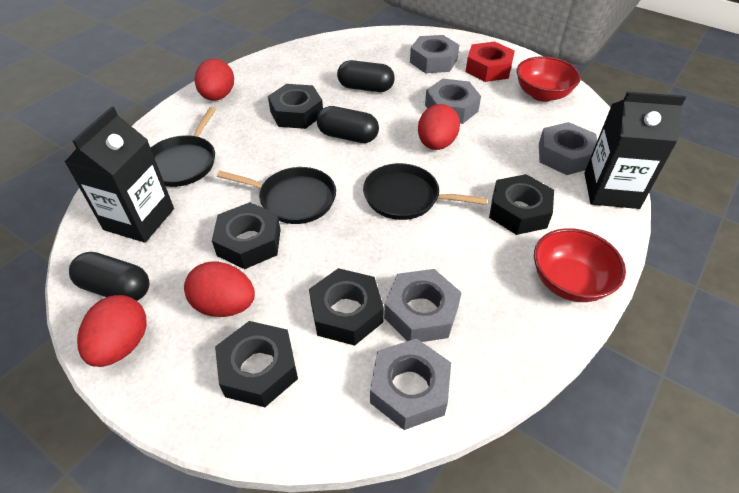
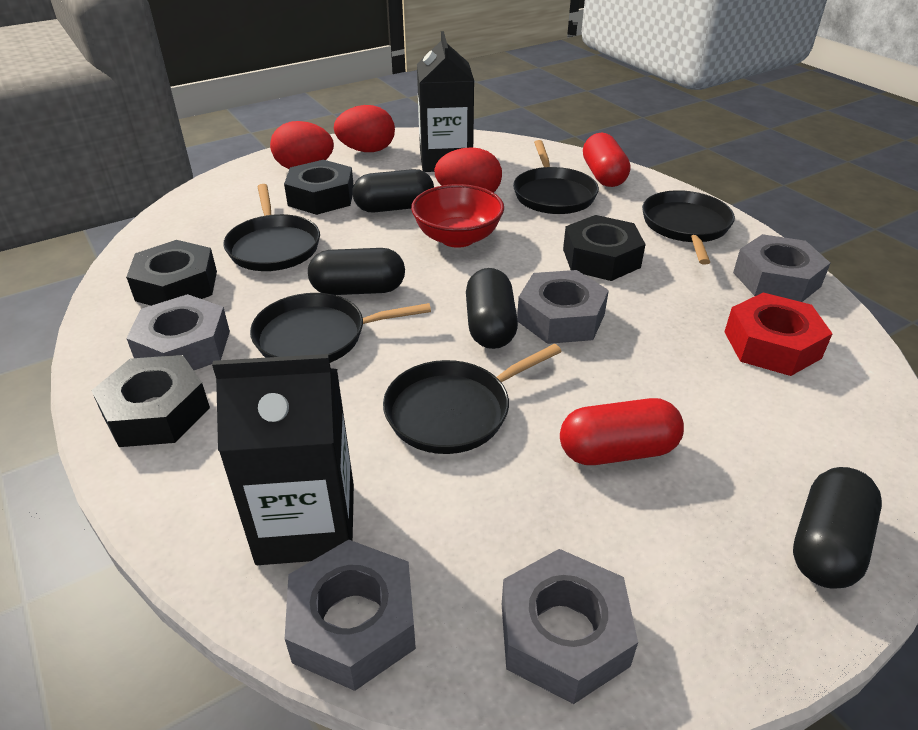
black capsule: 3 -> 4
black nut: 5 -> 4
black pan: 3 -> 5
red bowl: 2 -> 1
red capsule: 0 -> 2
red egg: 4 -> 3

